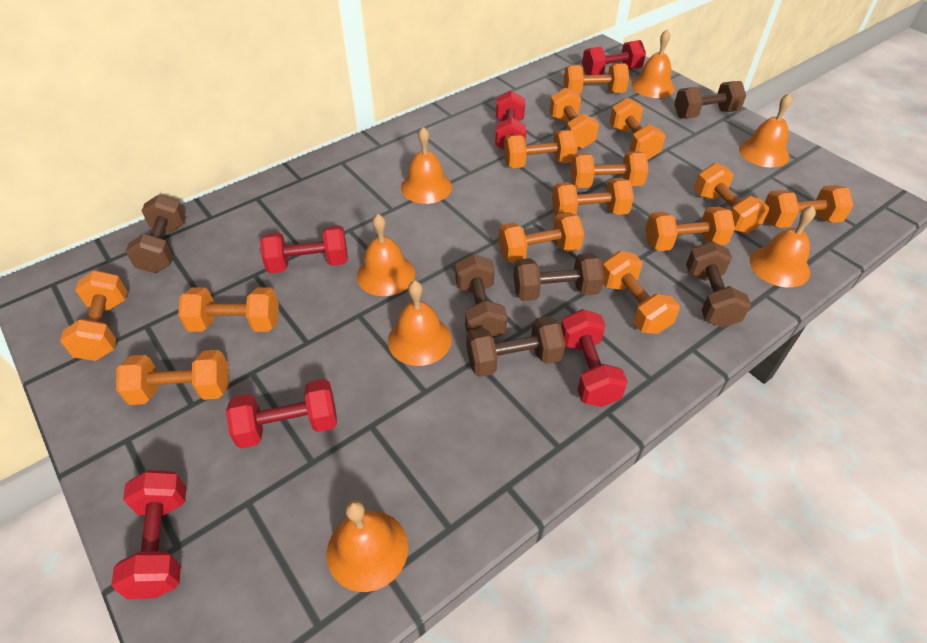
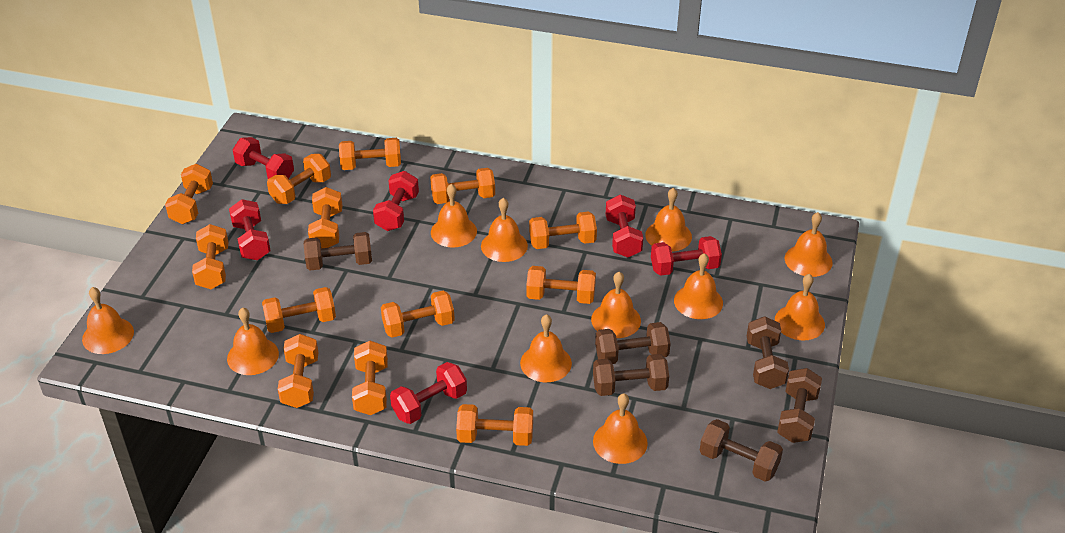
orange bell: 7 -> 11
orange dumbbell: 14 -> 13

